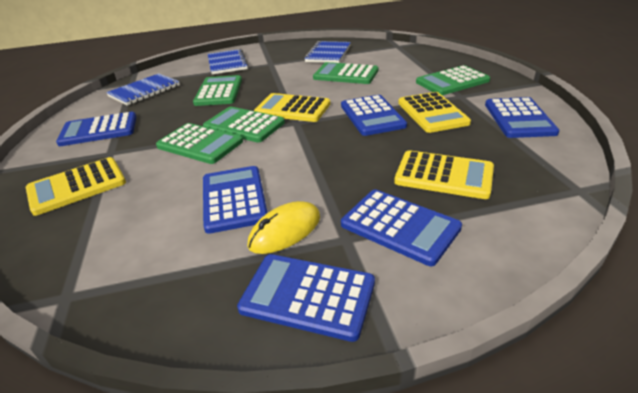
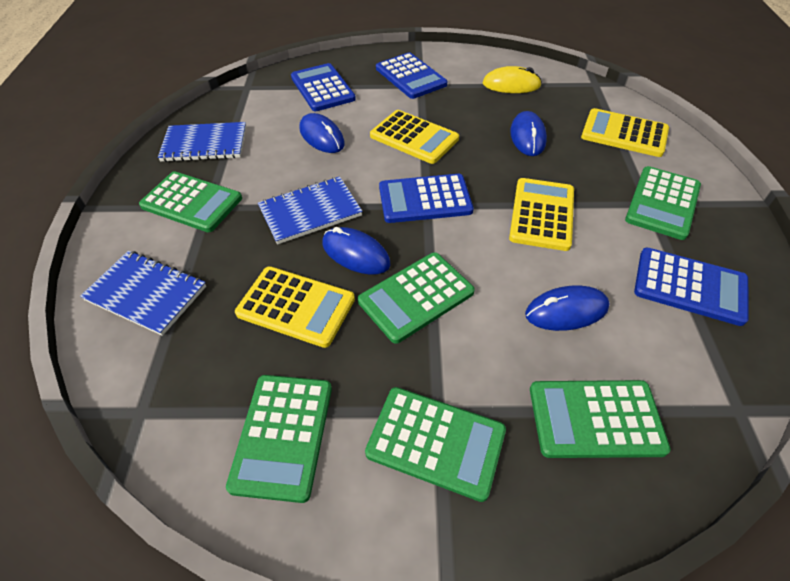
blue calculator: 6 -> 4
blue mouse: 0 -> 4
green calculator: 5 -> 6

